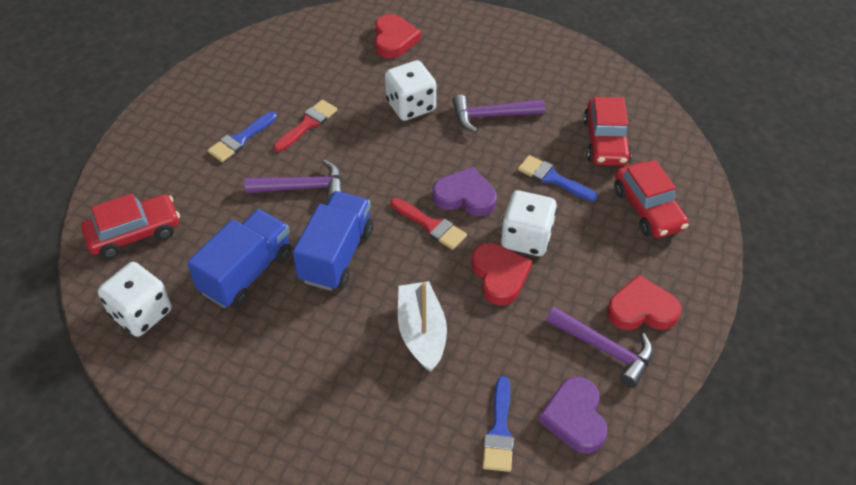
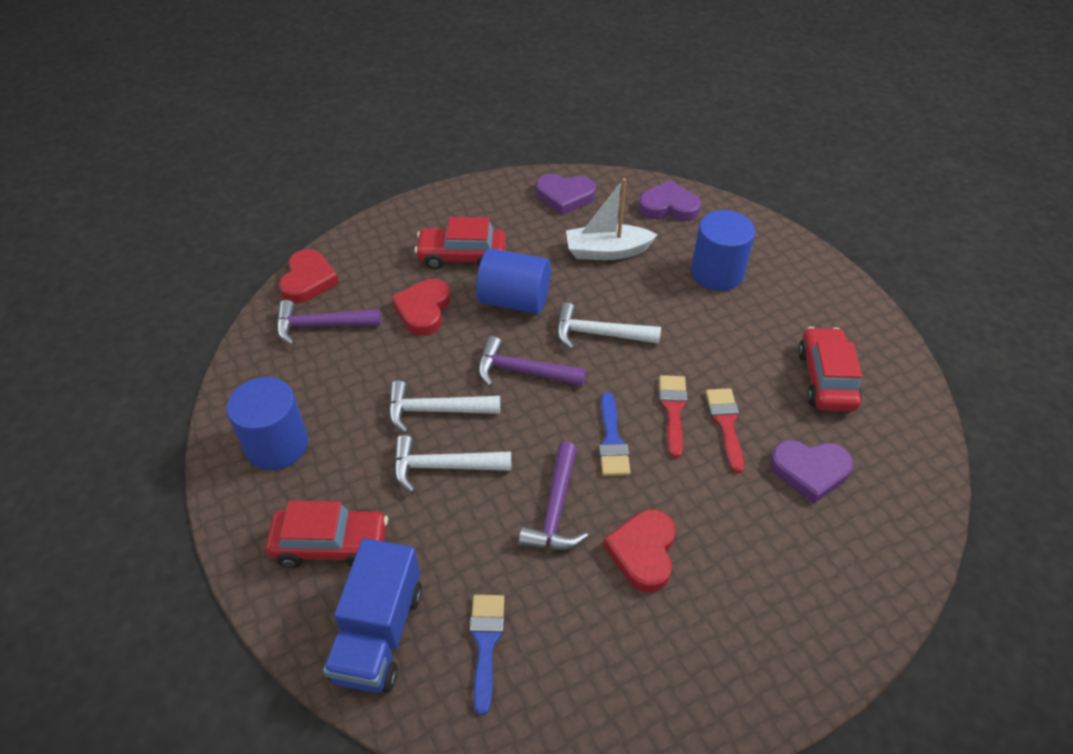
blue brush: 3 -> 2
blue cylinder: 0 -> 3
blue truck: 2 -> 1
purple heart: 2 -> 3
white dice: 3 -> 0
white hammer: 0 -> 3

